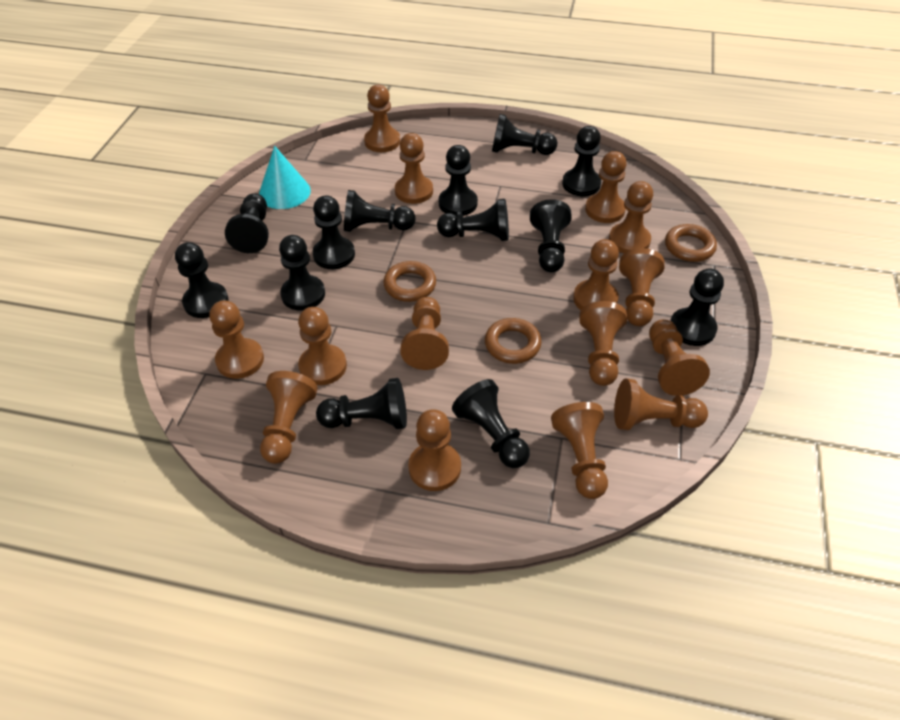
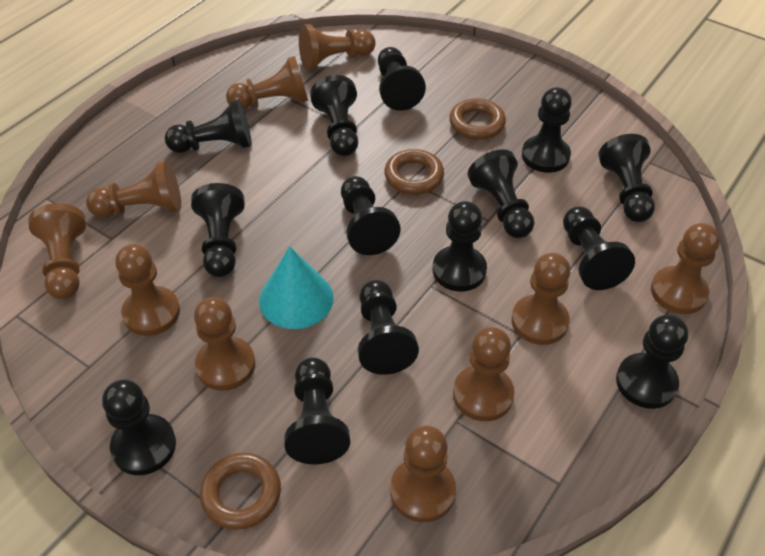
black pawn: 13 -> 14
brown pawn: 15 -> 10

